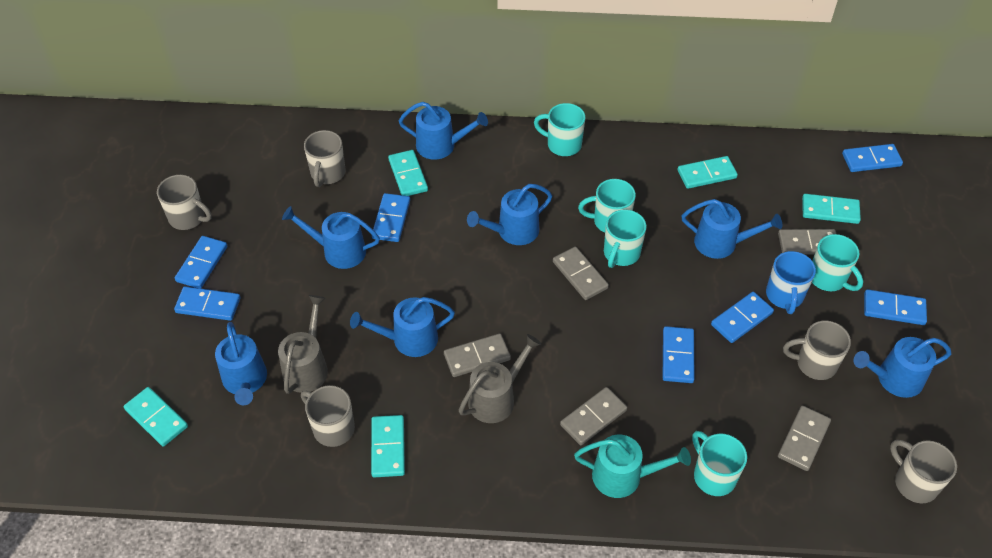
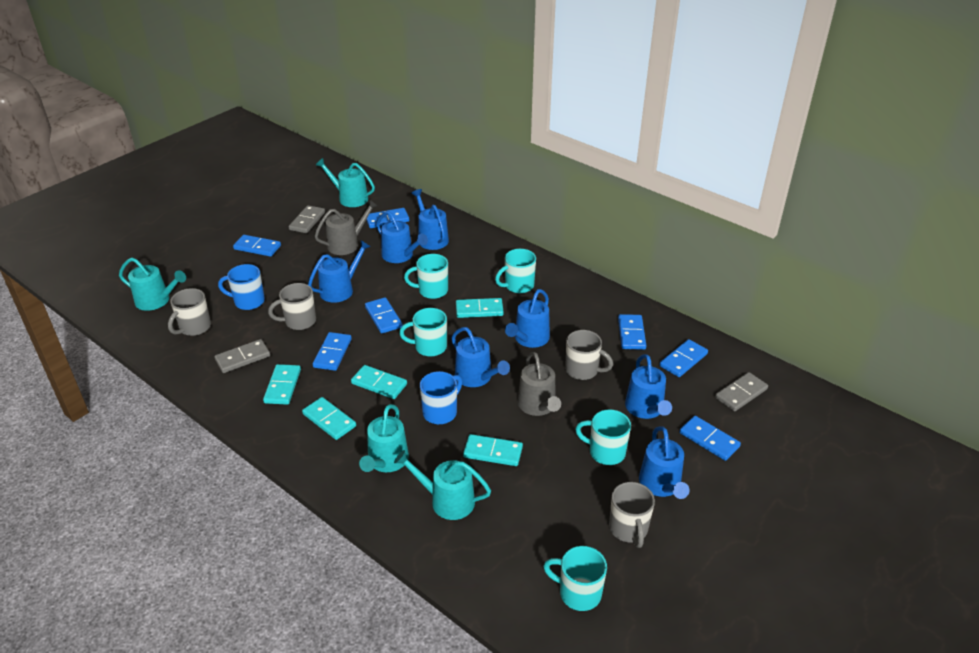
blue mug: 1 -> 2
grey domino: 5 -> 3
grey mug: 5 -> 4
turquoise watering can: 1 -> 4

